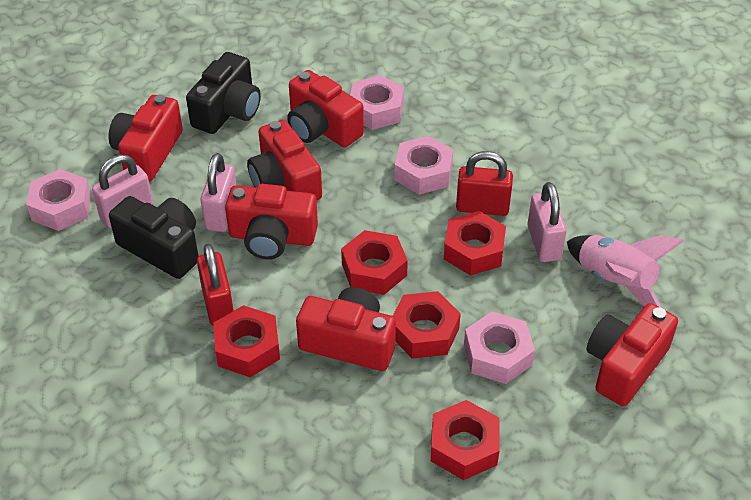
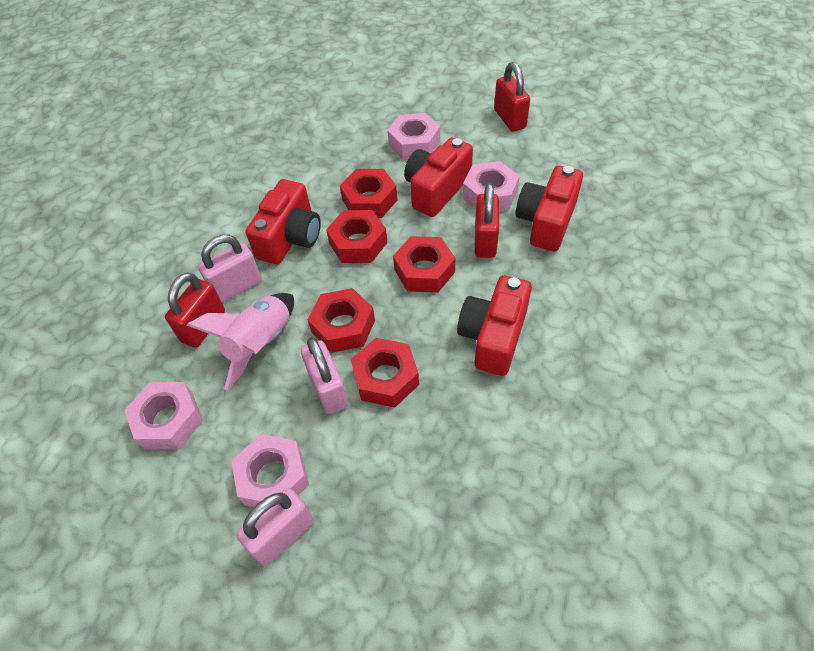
black camera: 2 -> 0
red camera: 6 -> 4
red padlock: 2 -> 3

